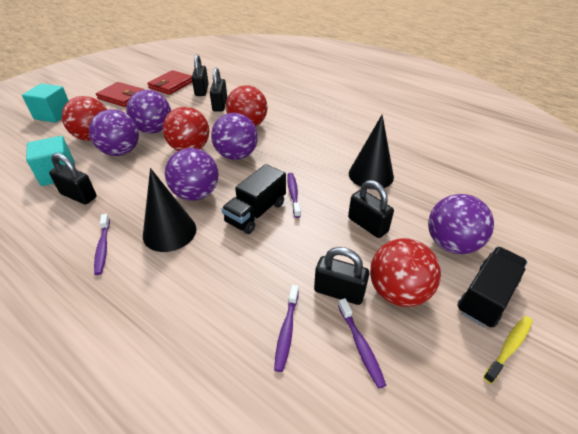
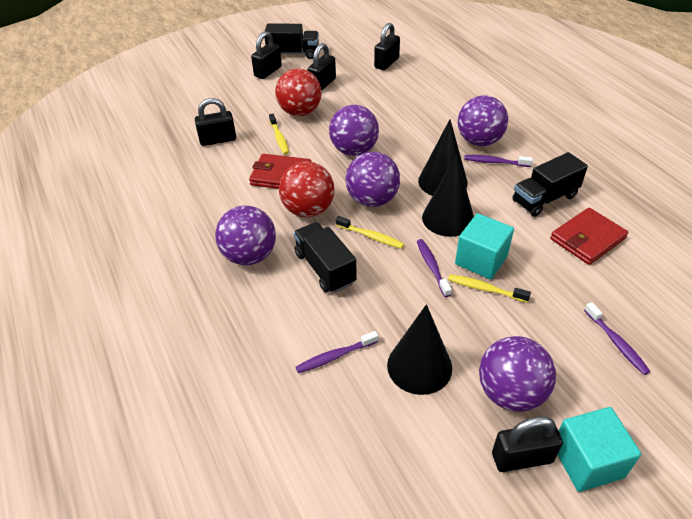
black cone: 2 -> 3
black truck: 2 -> 3
red ball: 4 -> 2
yellow toothbrush: 1 -> 3

